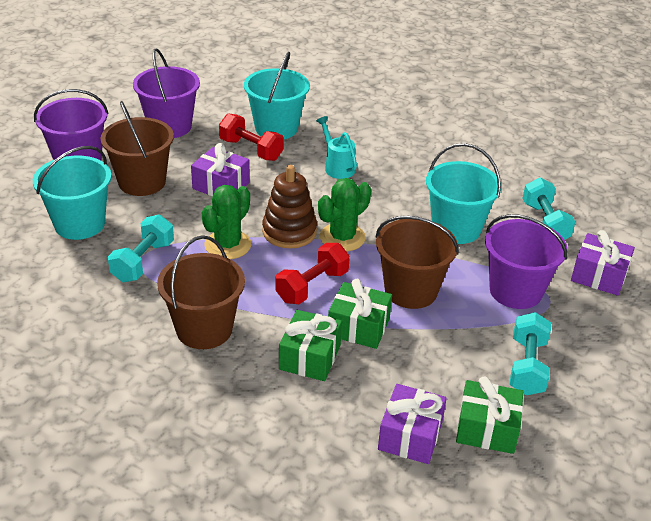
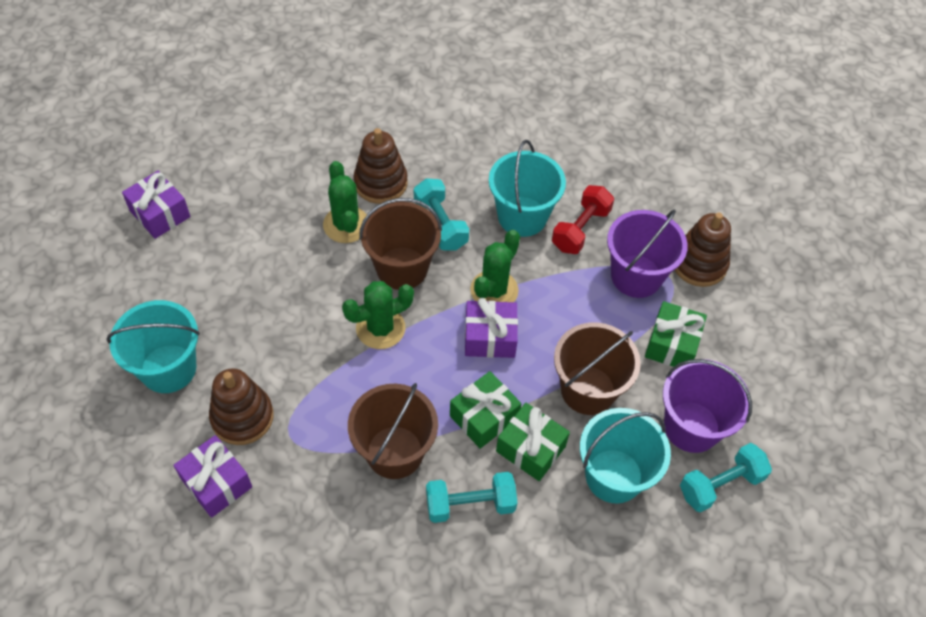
brown stacking toy: 1 -> 3
green cactus: 2 -> 3
purple bucket: 3 -> 2
red dumbbell: 2 -> 1
turquoise watering can: 1 -> 0

